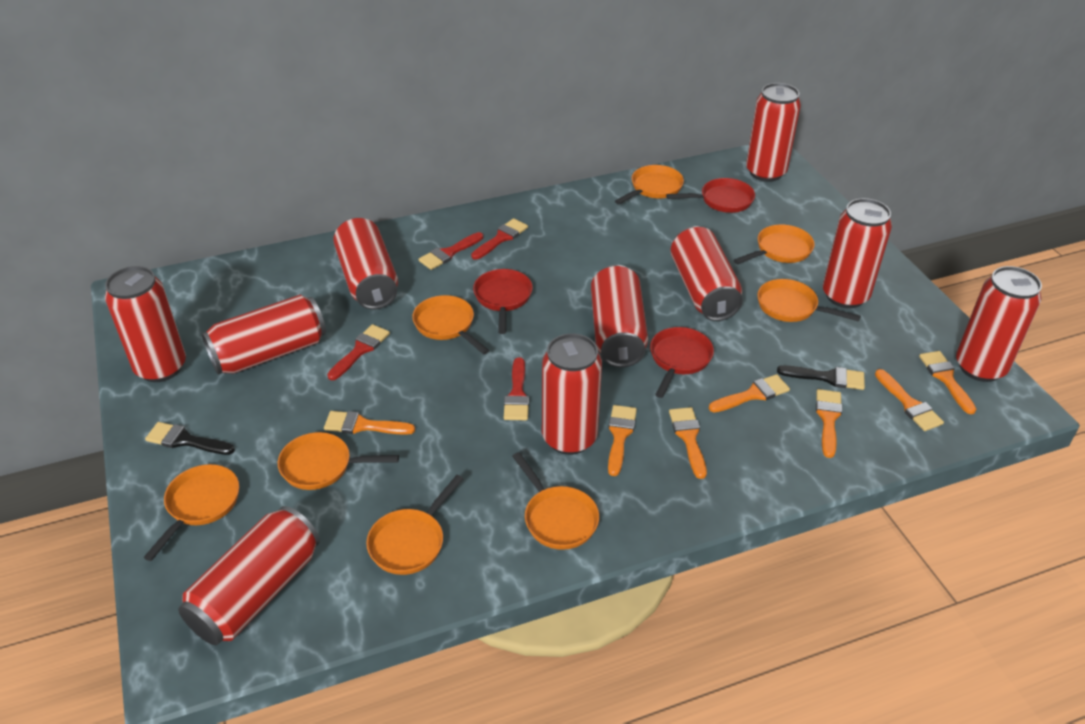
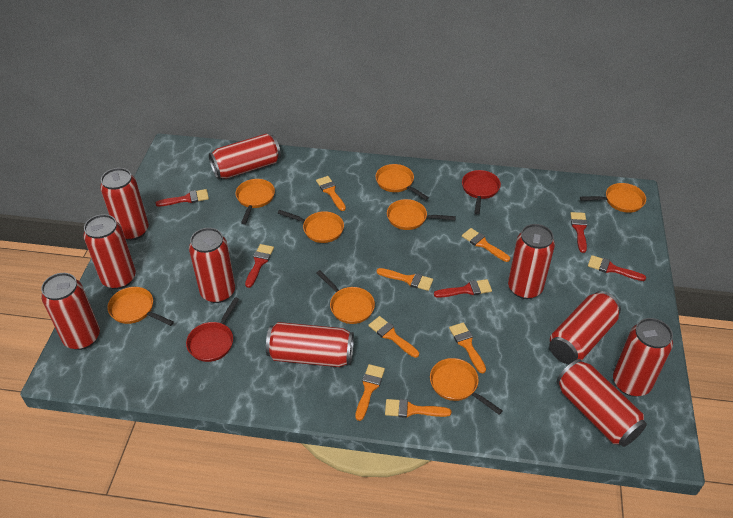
black brush: 2 -> 0
red brush: 4 -> 5
red pan: 3 -> 2

